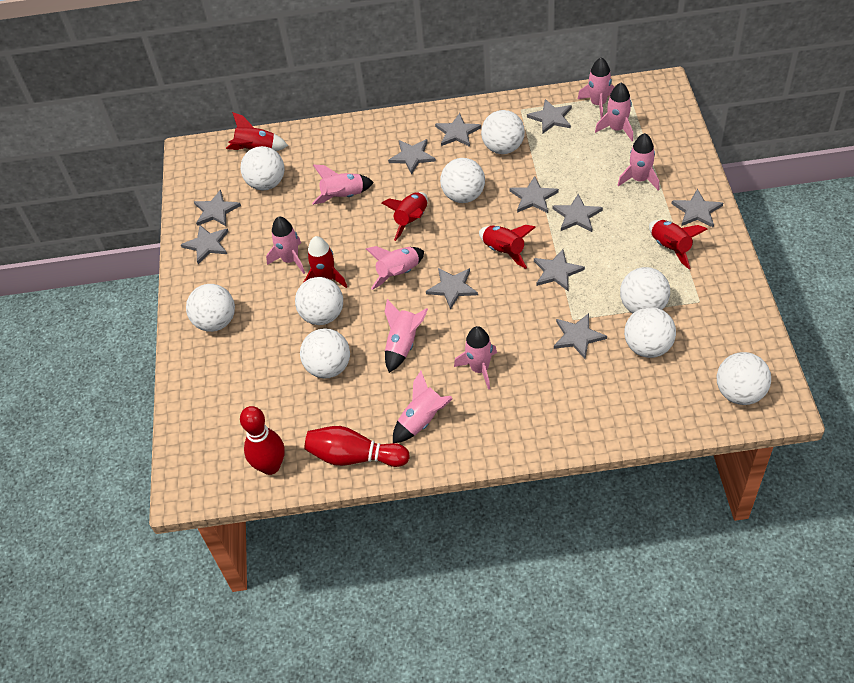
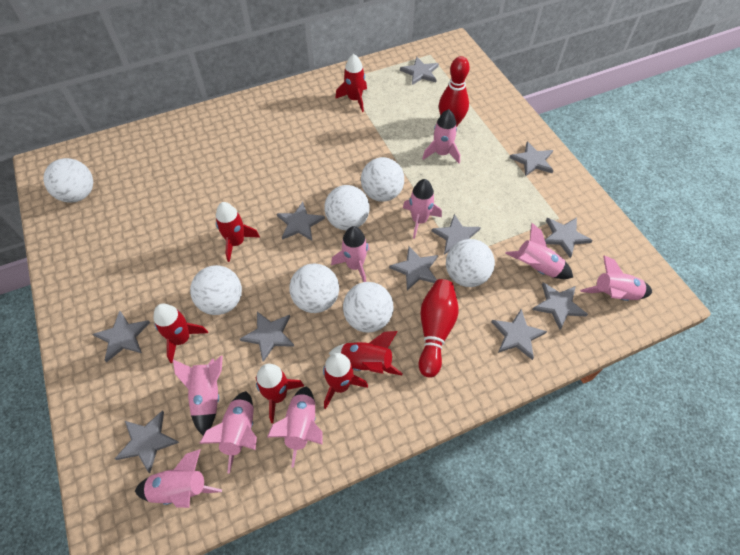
red rocket: 5 -> 6
white ball: 9 -> 7

